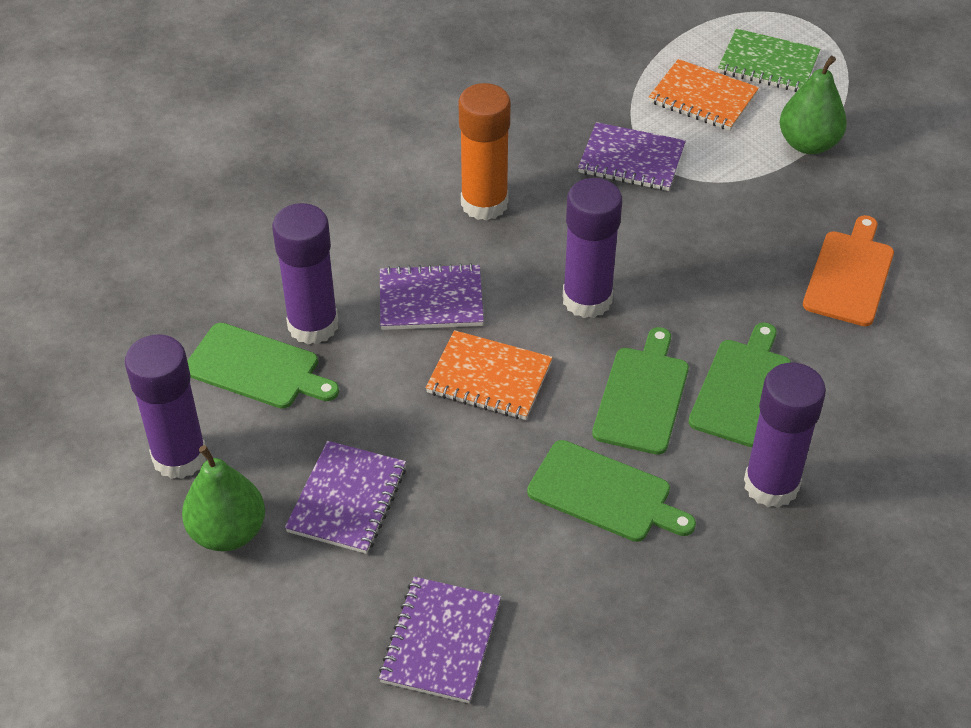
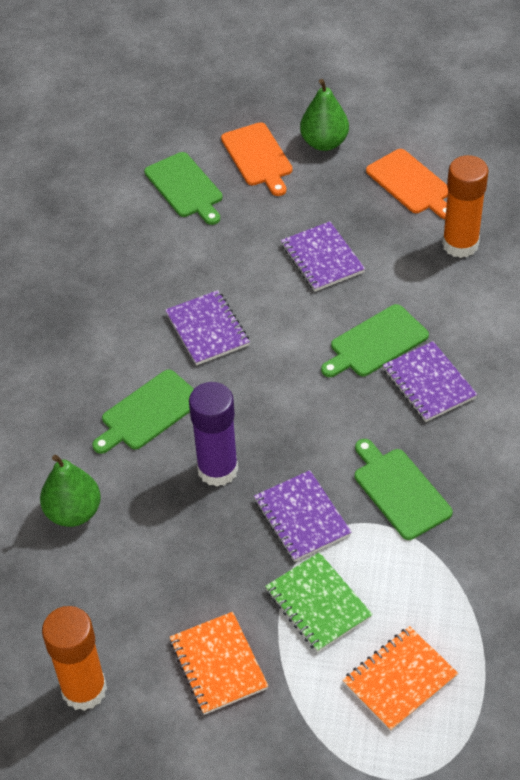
orange cutting board: 1 -> 2
orange glue stick: 1 -> 2
purple glue stick: 4 -> 1

